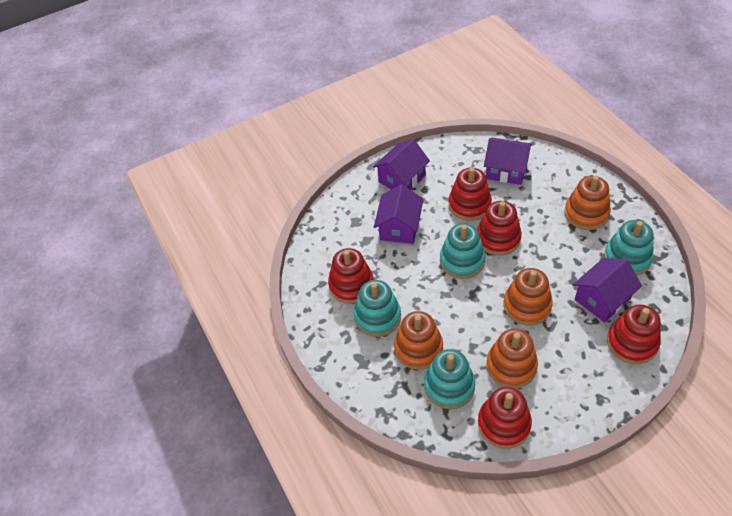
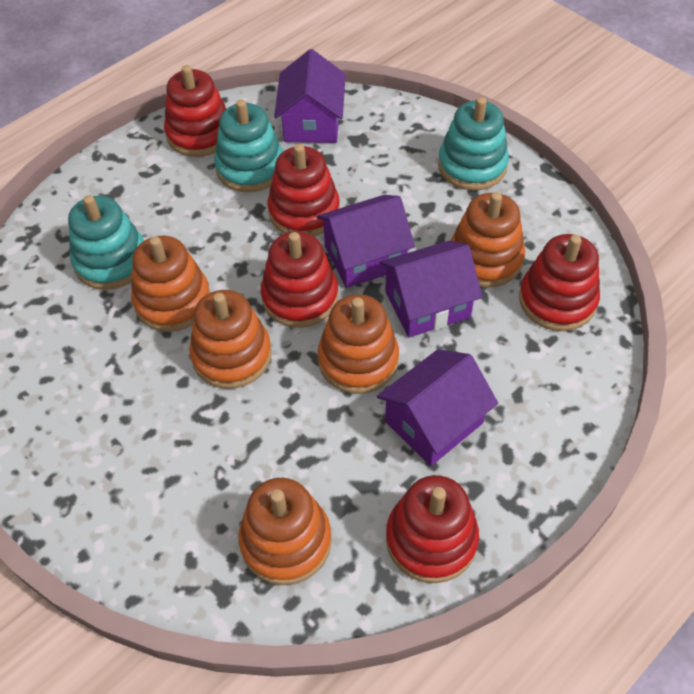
orange stacking toy: 4 -> 5
turquoise stacking toy: 4 -> 3

